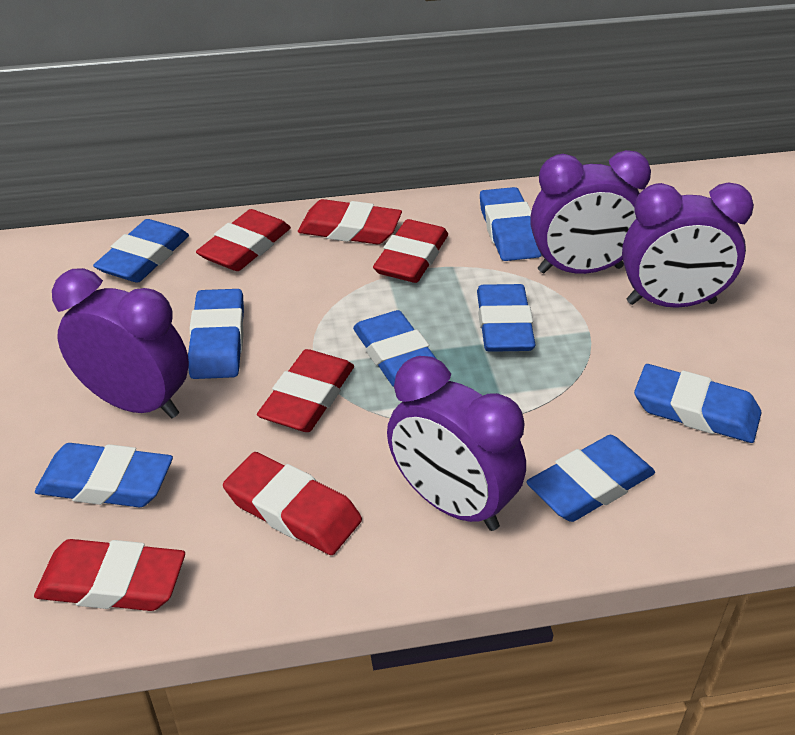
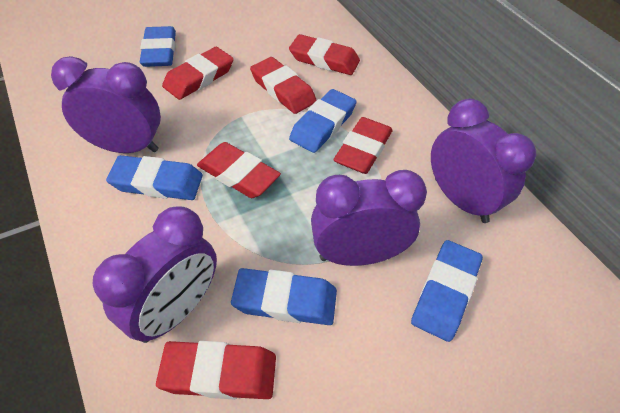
blue eraser: 8 -> 5

